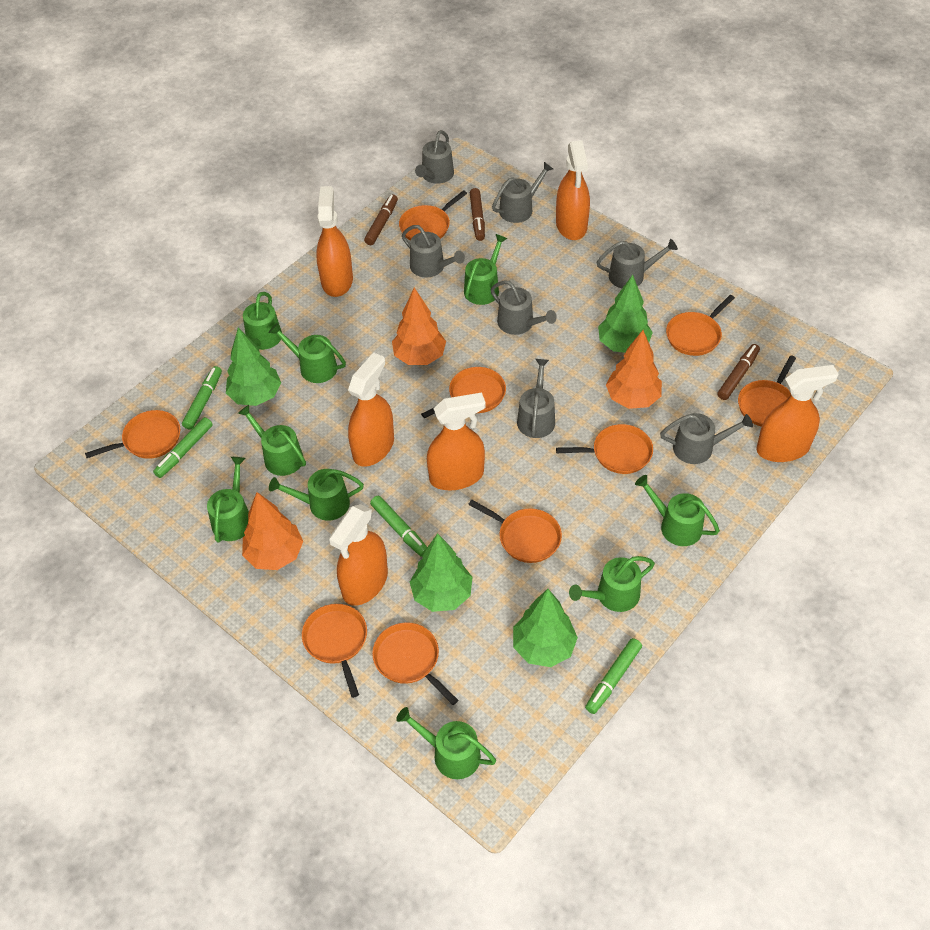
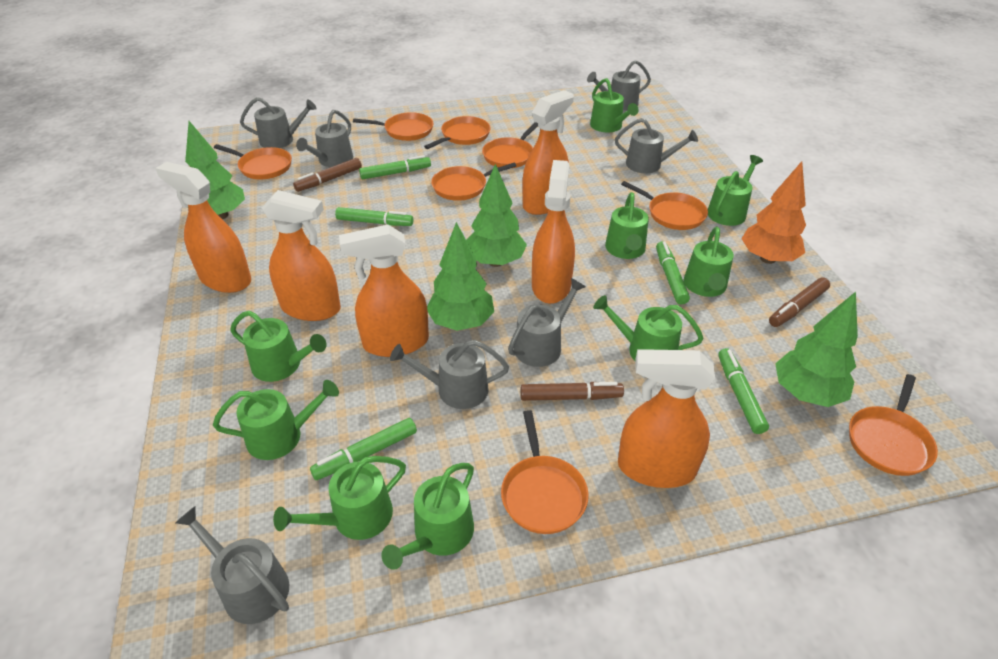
green marker: 4 -> 5
orange pan: 9 -> 8
orange tree: 3 -> 1

